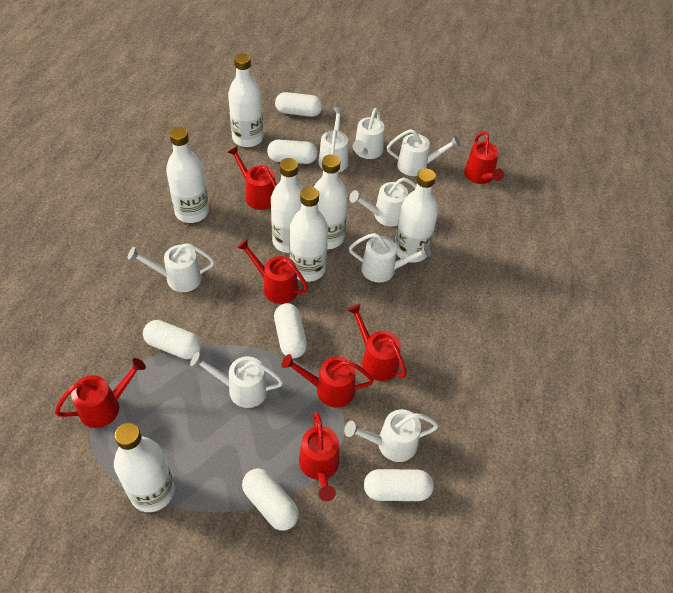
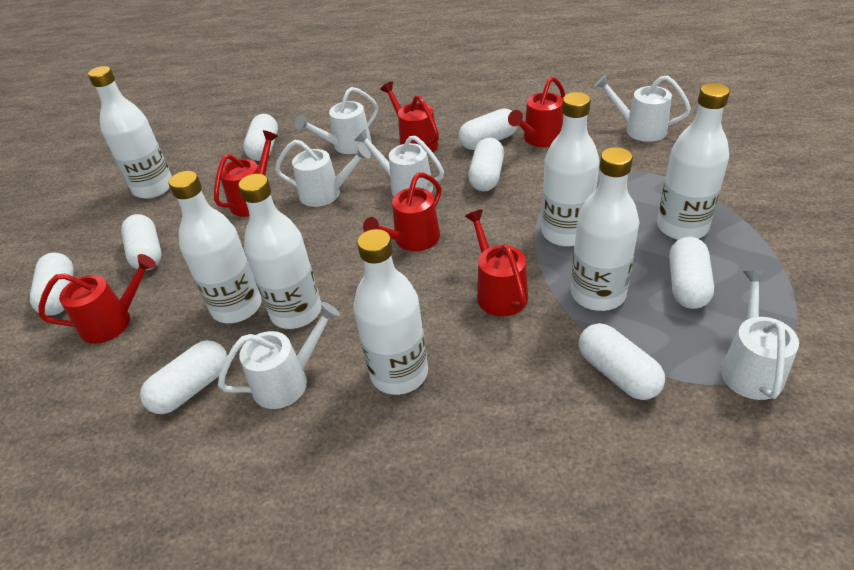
red watering can: 7 -> 6
white capsule: 6 -> 8
white watering can: 8 -> 6

